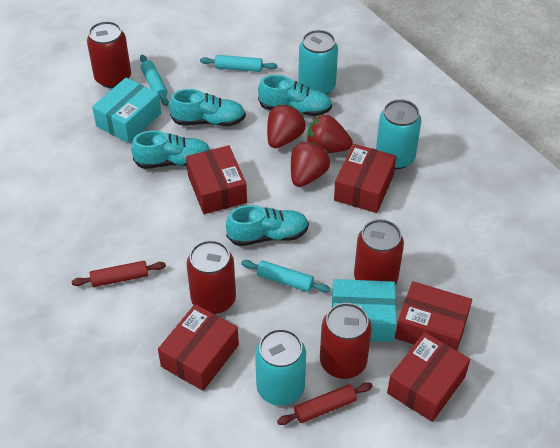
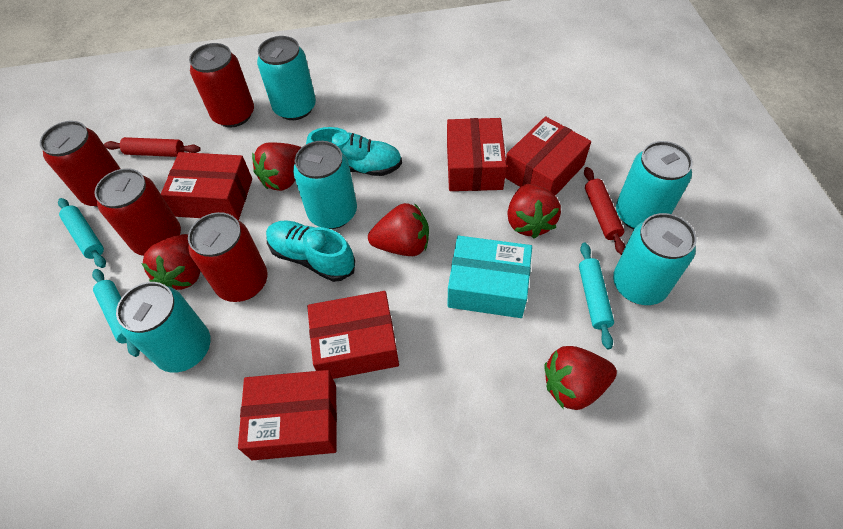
red strawberry: 3 -> 5
turquoise box: 2 -> 1
turquoise can: 3 -> 5
turquoise shoe: 4 -> 2

